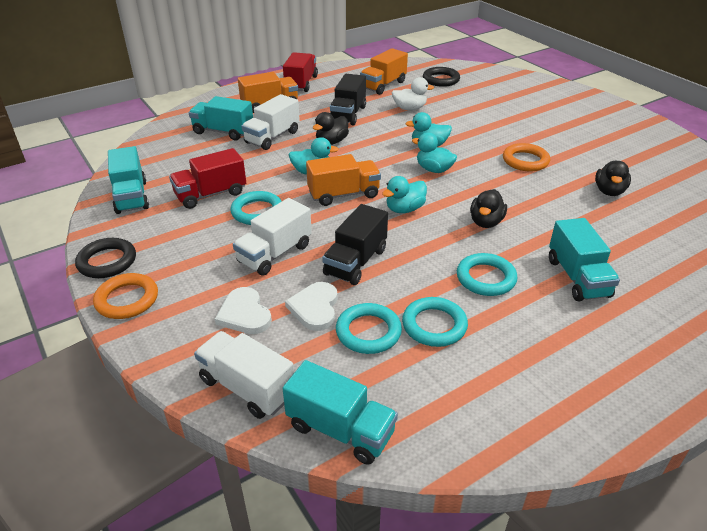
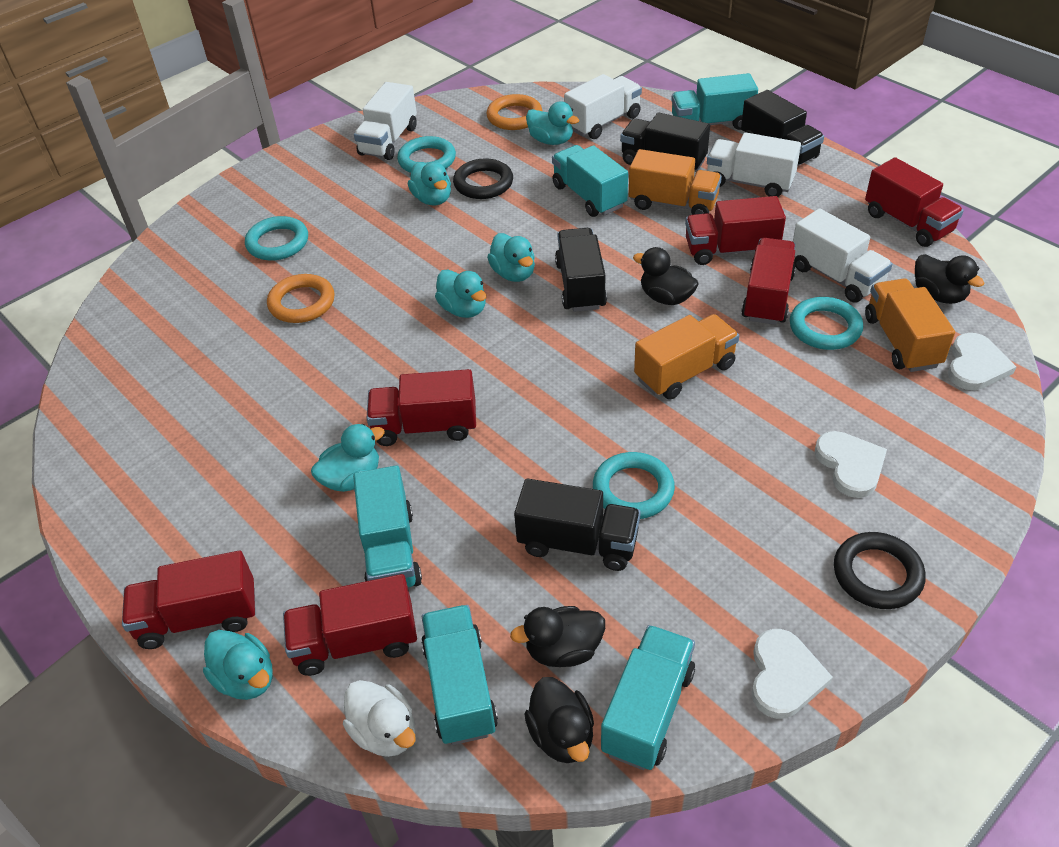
black duck: 3 -> 4
black truck: 2 -> 4
red truck: 2 -> 6
turquoise duck: 4 -> 6
turquoise truck: 4 -> 5
white heart: 2 -> 3
white truck: 3 -> 4

